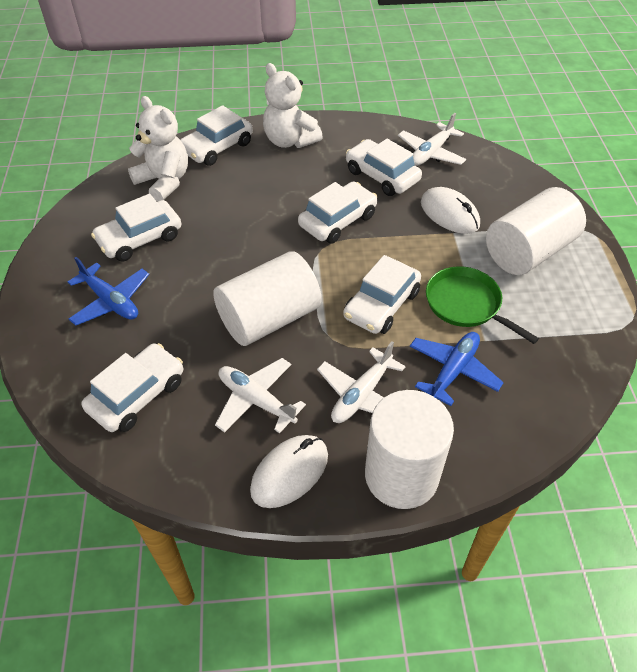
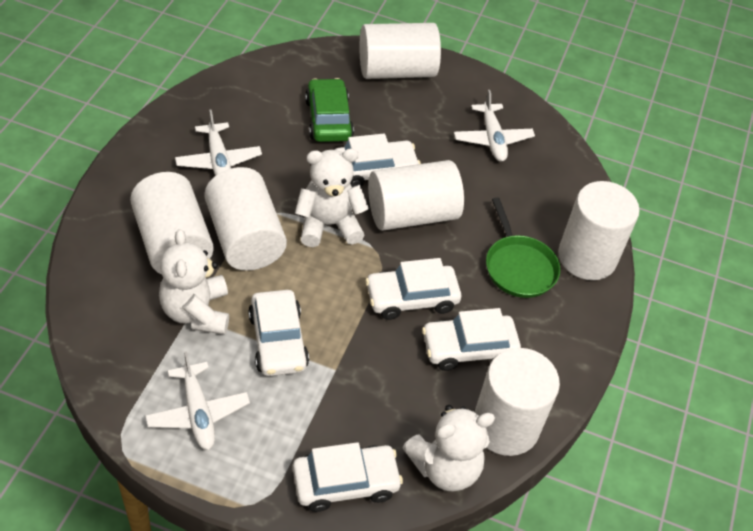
blue plane: 2 -> 0
green car: 0 -> 1
white car: 6 -> 5
white cylinder: 3 -> 6
white mouse: 2 -> 0
white teddy bear: 2 -> 3

